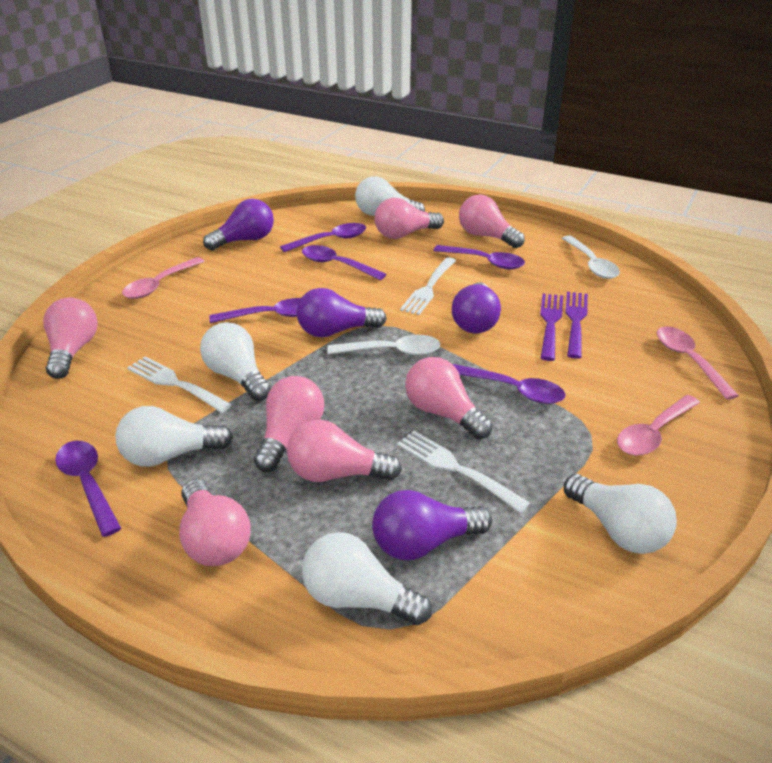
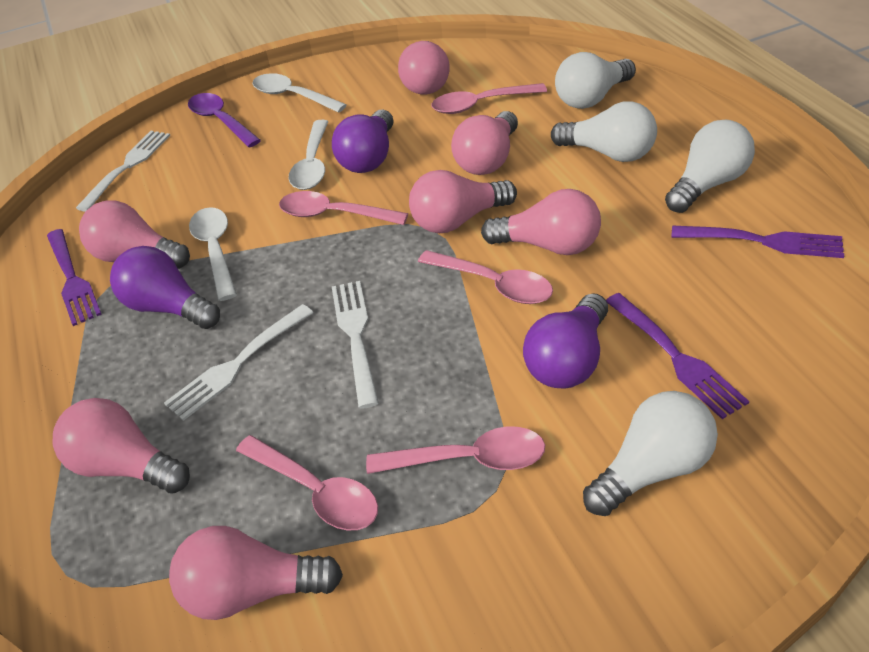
pink spoon: 3 -> 5
purple fork: 2 -> 3
purple light bulb: 4 -> 3
purple spoon: 6 -> 1
white light bulb: 5 -> 4
white spoon: 2 -> 3

